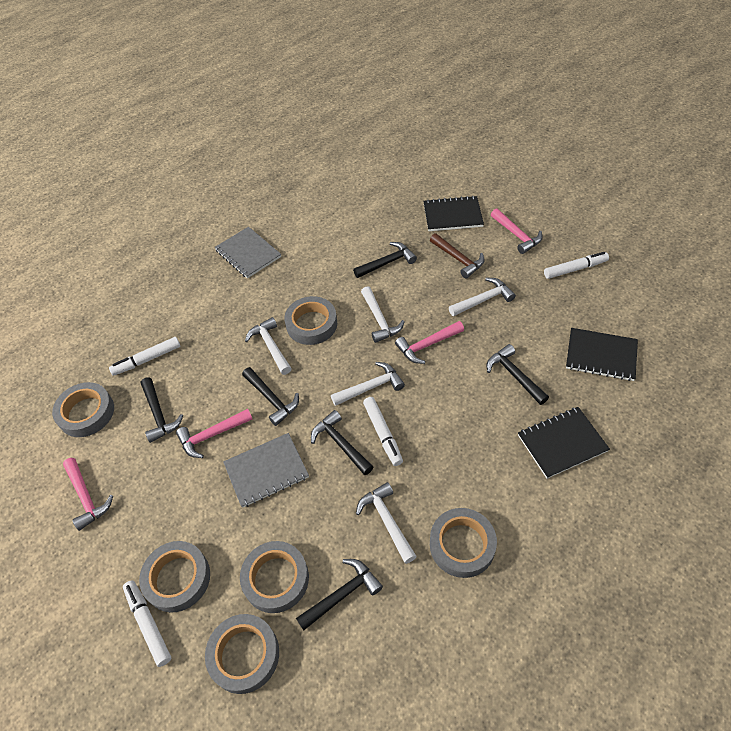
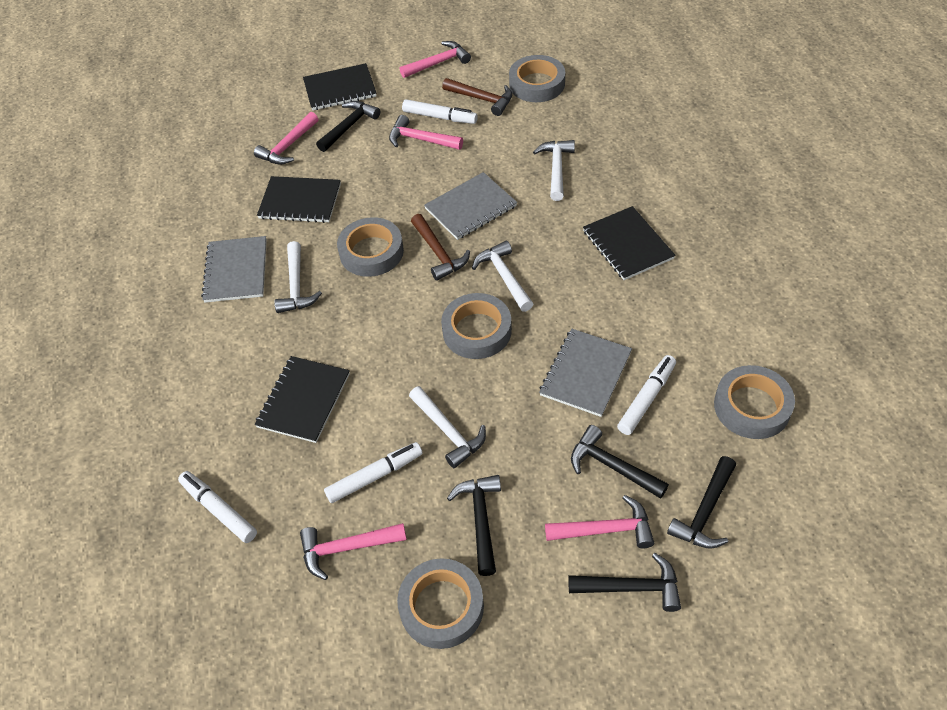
black hammer: 6 -> 5
black notebook: 3 -> 4
brown hammer: 1 -> 2
grey notebook: 2 -> 3
grey tape: 6 -> 5
pink hammer: 4 -> 5
white hammer: 5 -> 4

